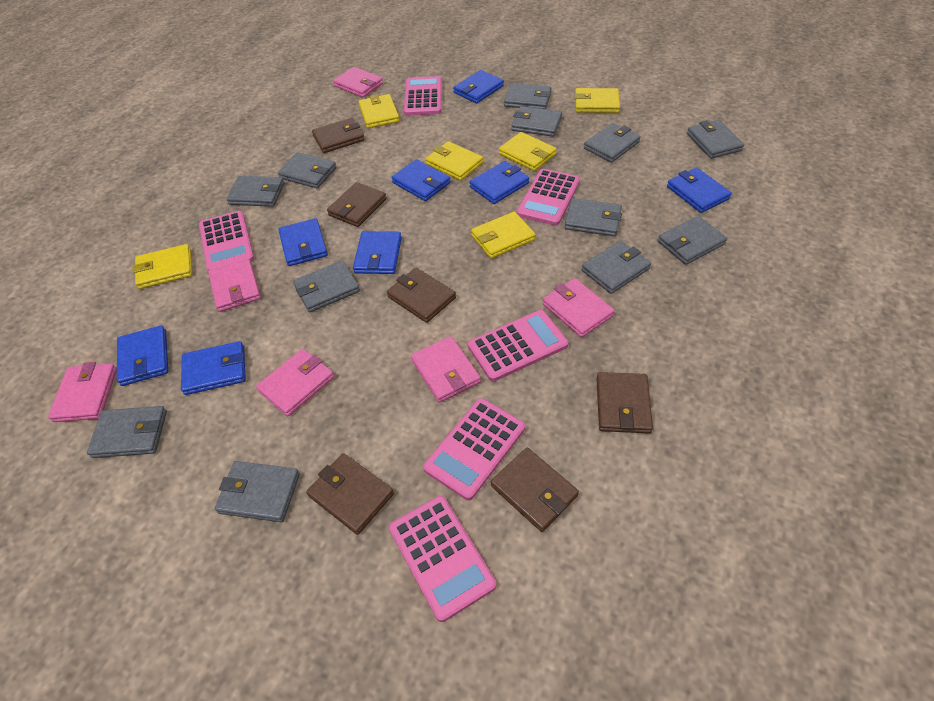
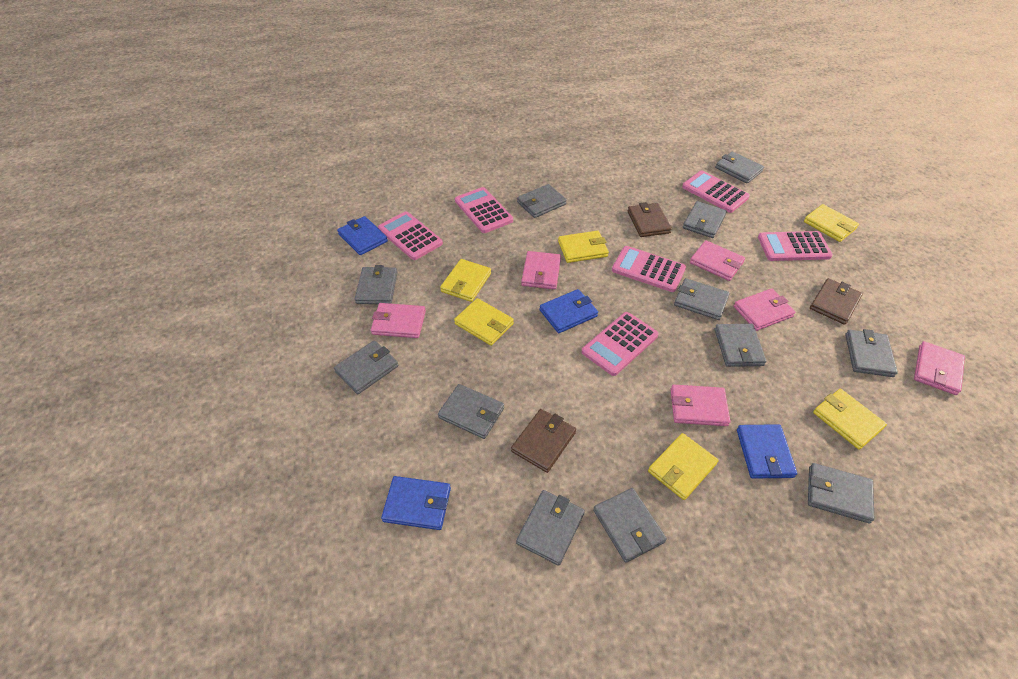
blue wallet: 8 -> 4
brown wallet: 6 -> 3

